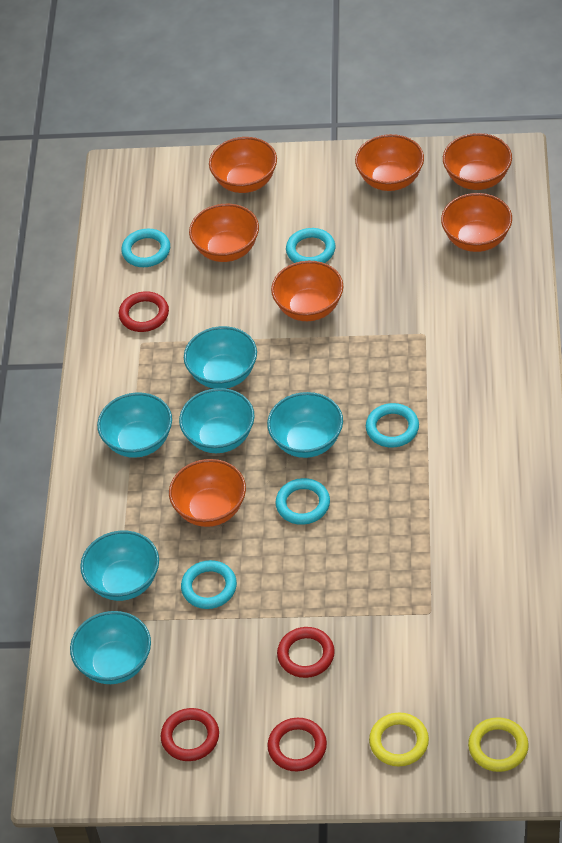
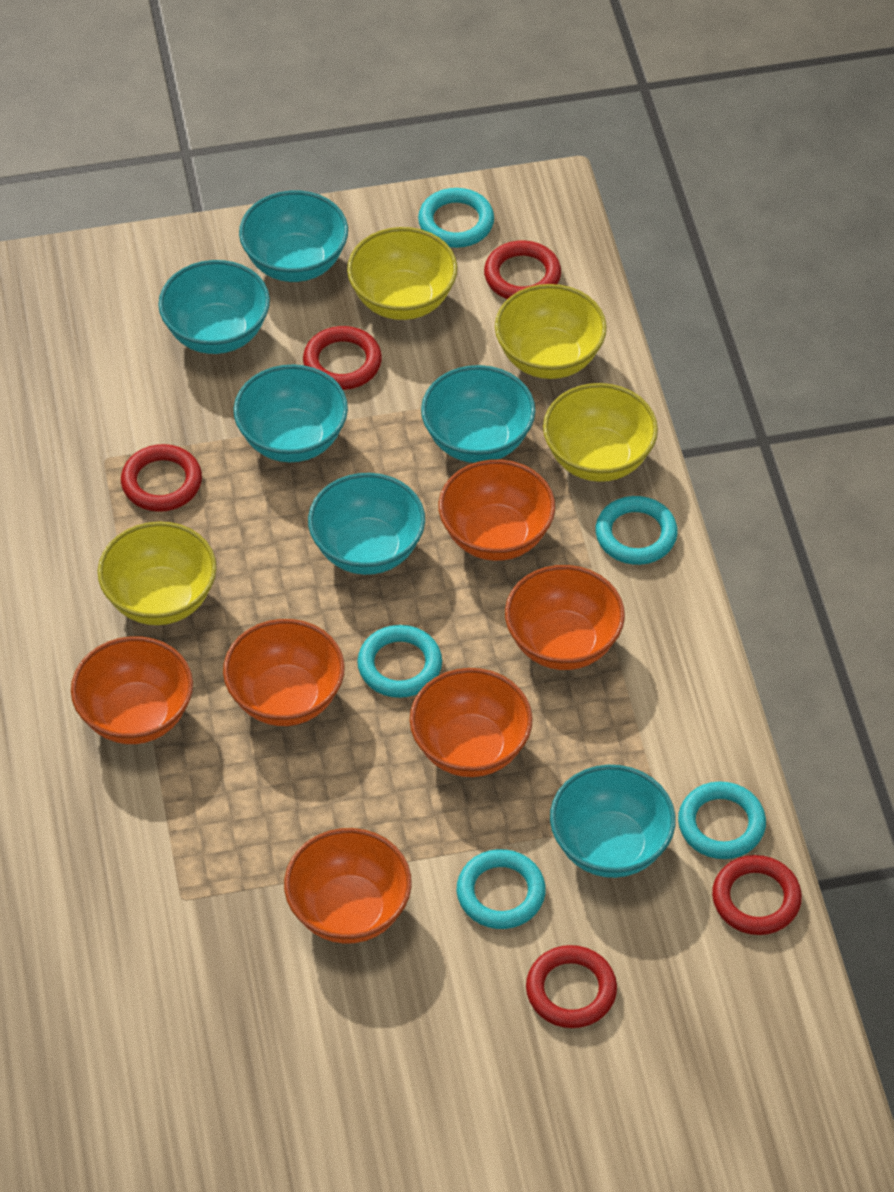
orange bowl: 7 -> 6
red ring: 4 -> 5
yellow bowl: 0 -> 4
yellow ring: 2 -> 0

